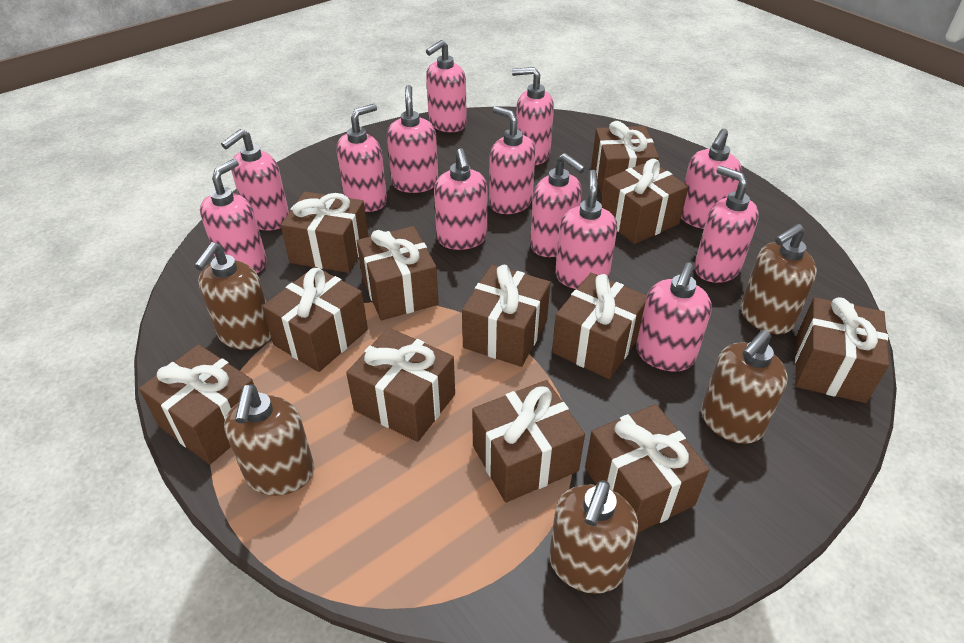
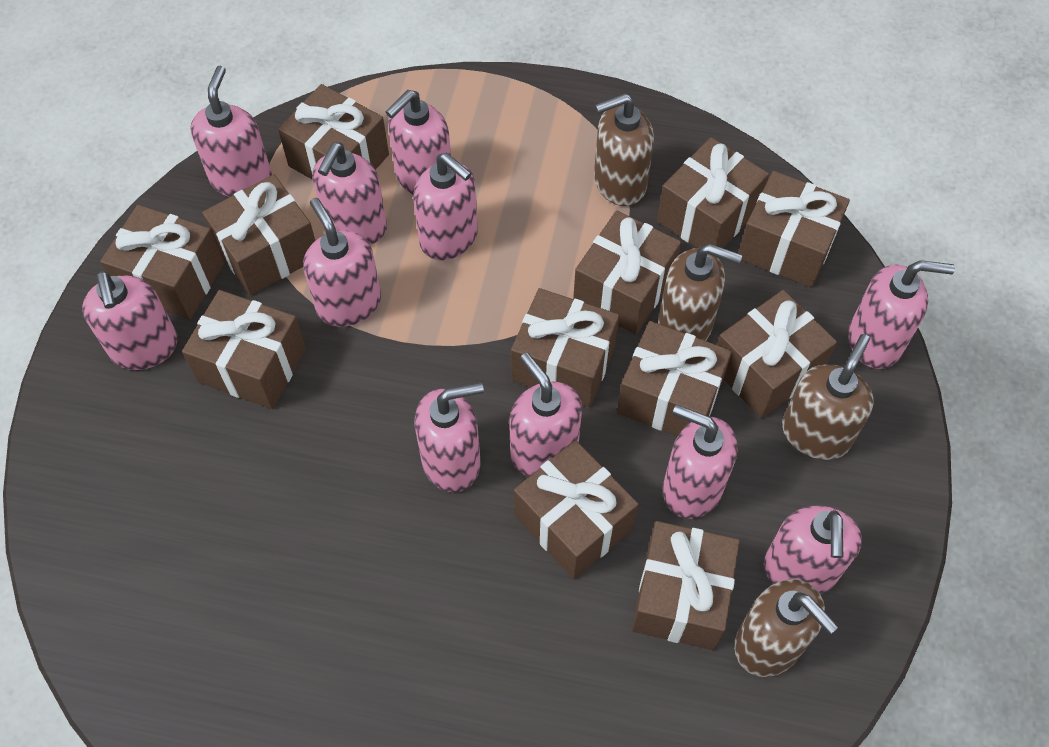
brown soap dispenser: 5 -> 4
pink soap dispenser: 13 -> 11

